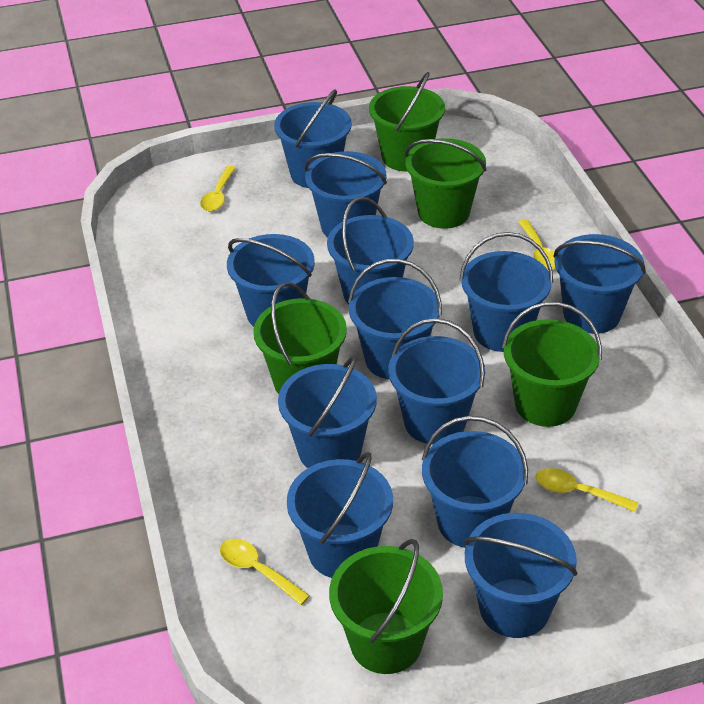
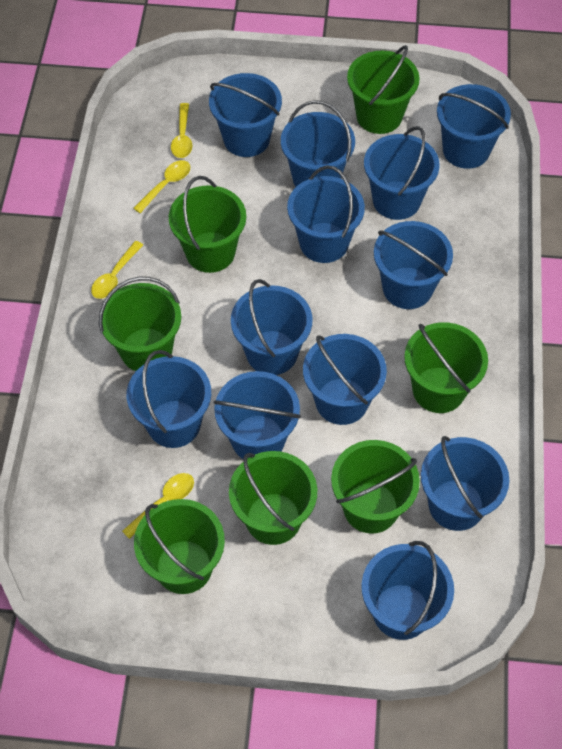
green bucket: 5 -> 7

